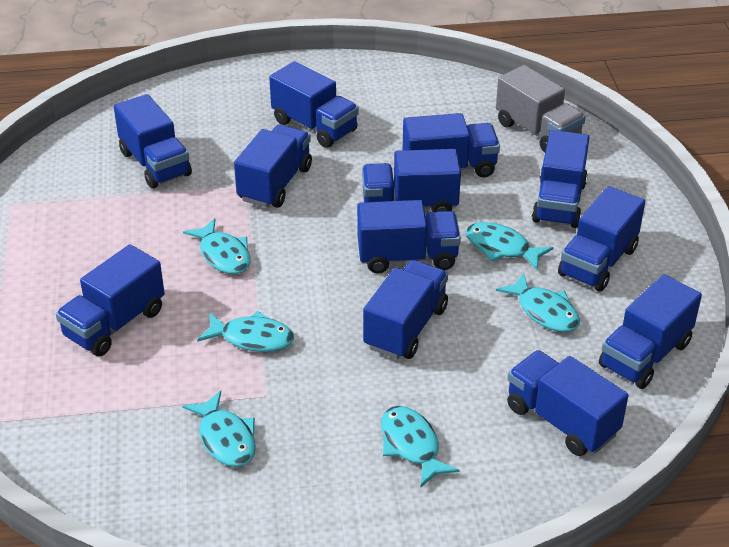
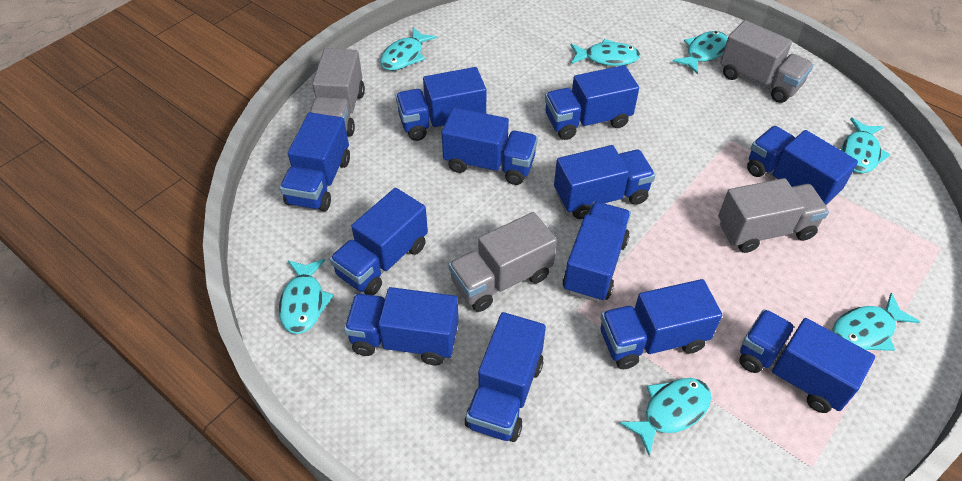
grey truck: 1 -> 4
turquoise fish: 6 -> 7

